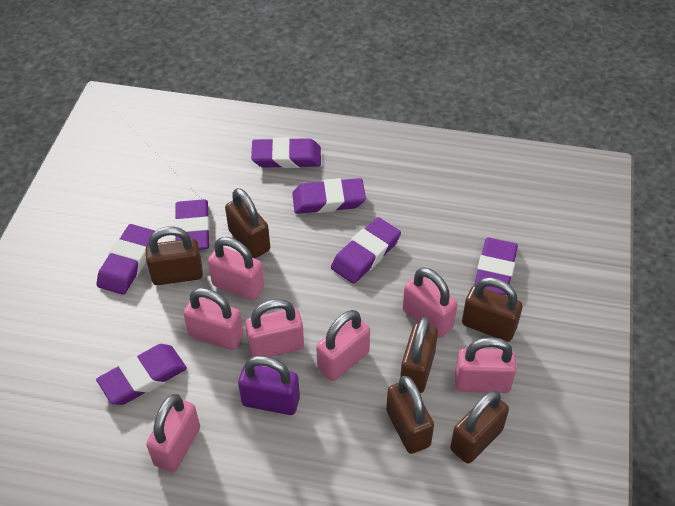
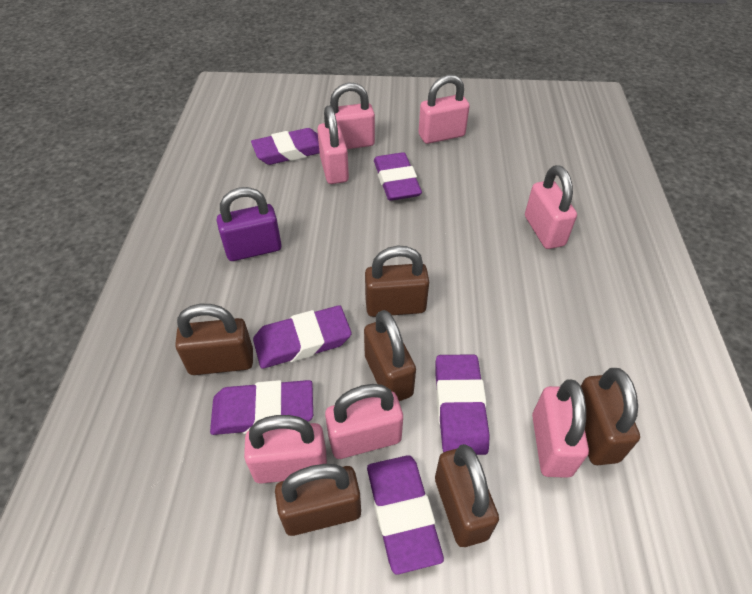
purple eraser: 7 -> 6

